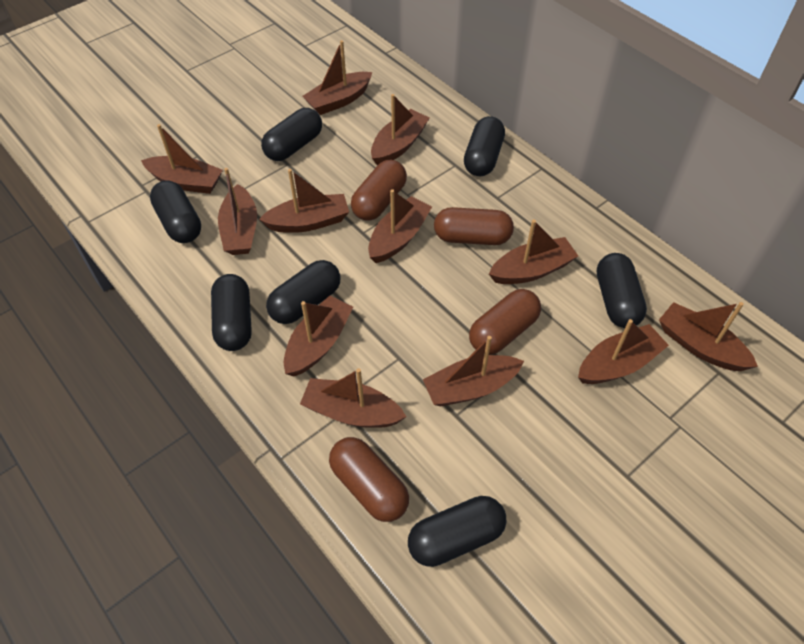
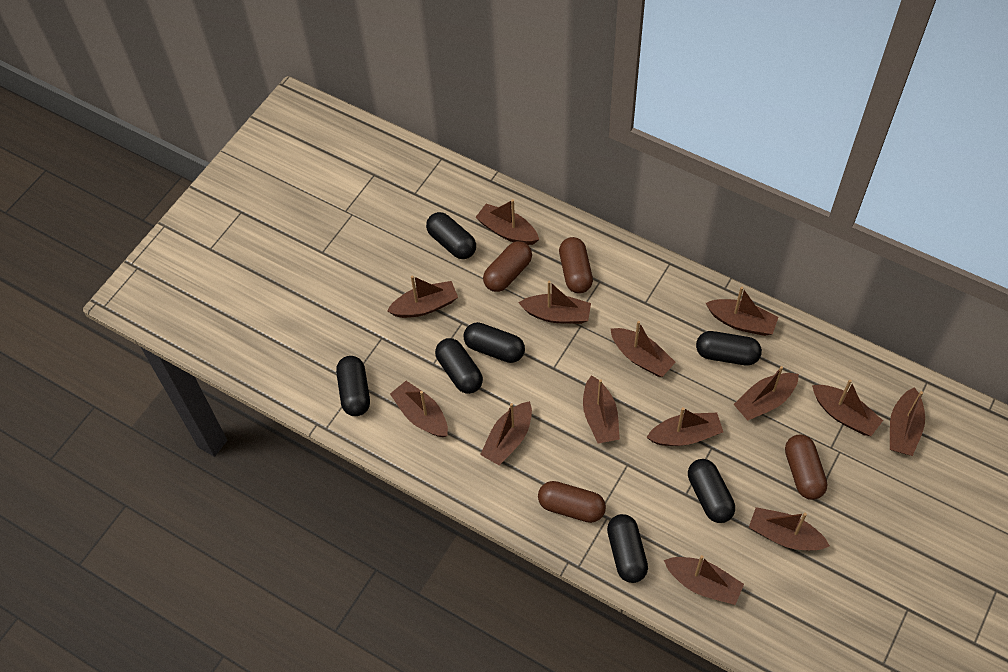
brown boat: 12 -> 14

